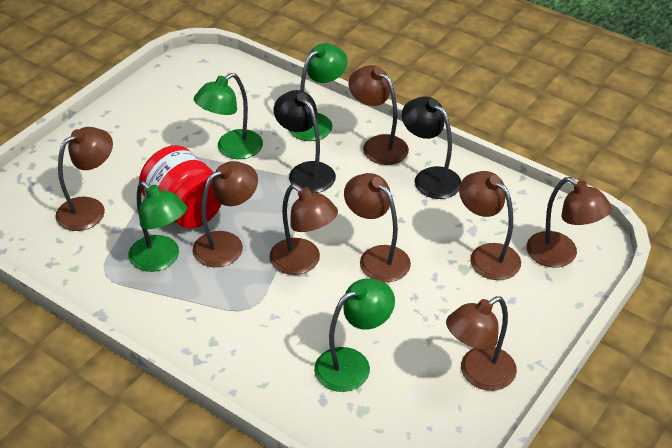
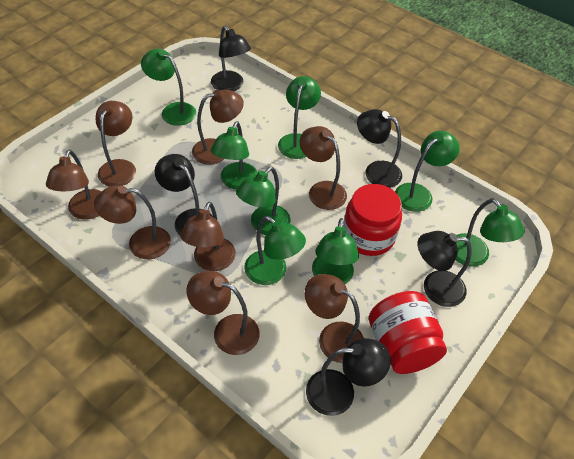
black lamp: 2 -> 5
green lamp: 4 -> 8
red jar: 1 -> 2

